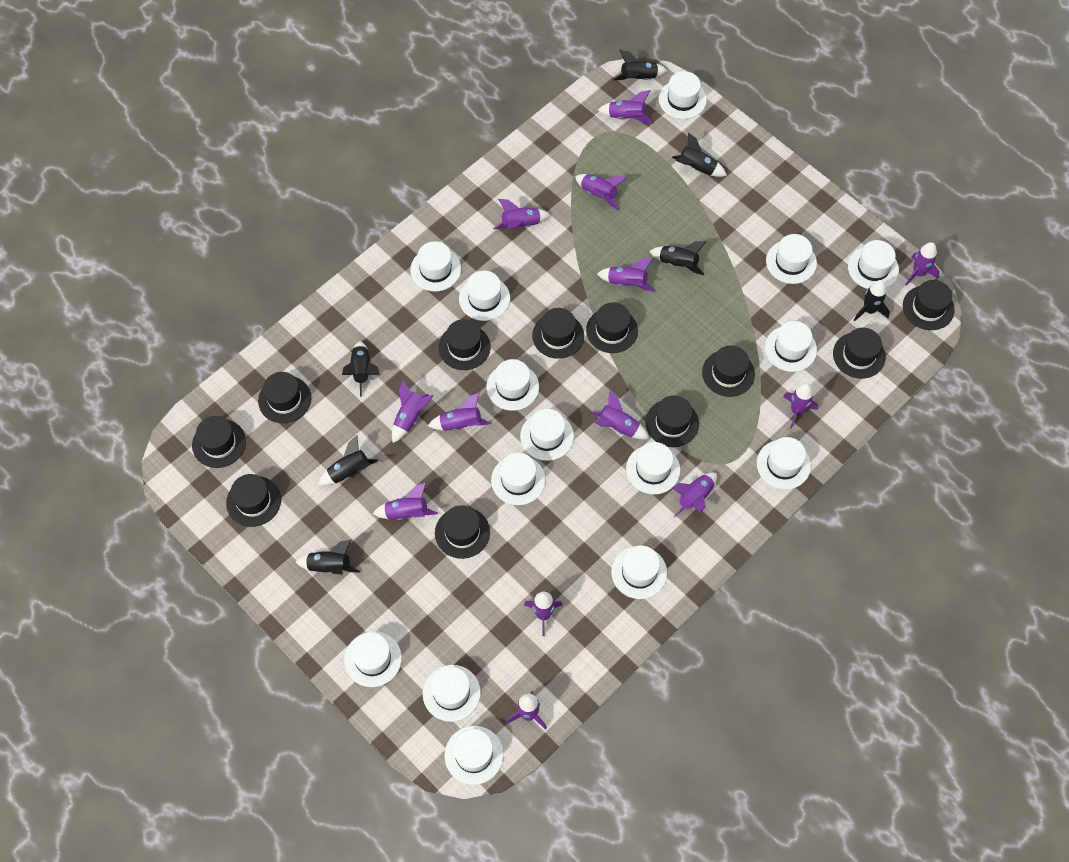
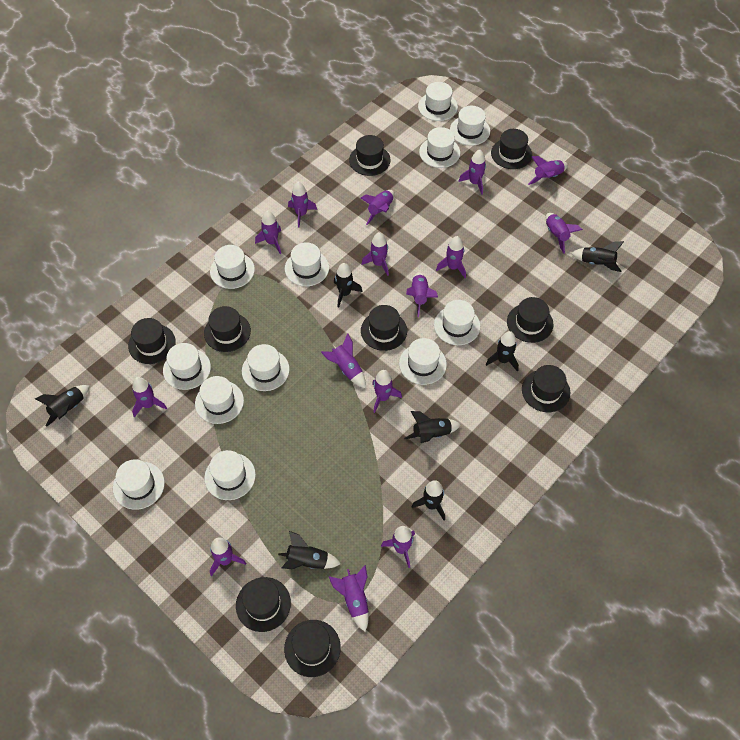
black hat: 11 -> 9
purple rocket: 13 -> 15
white hat: 15 -> 12

